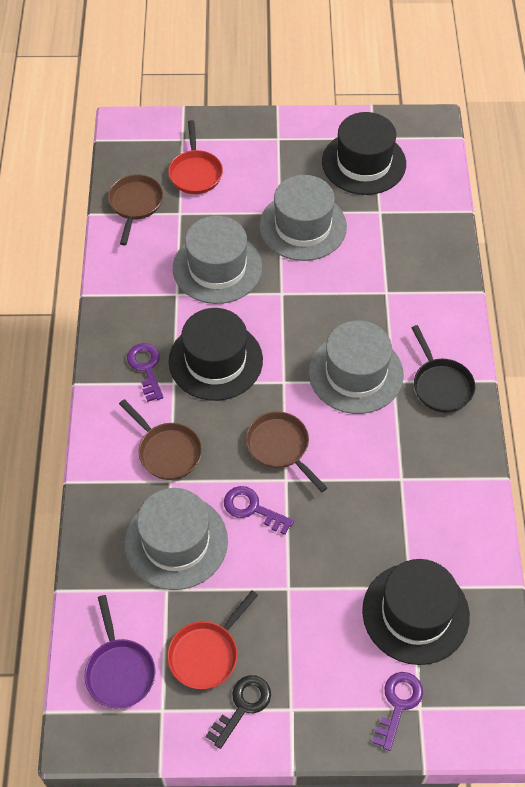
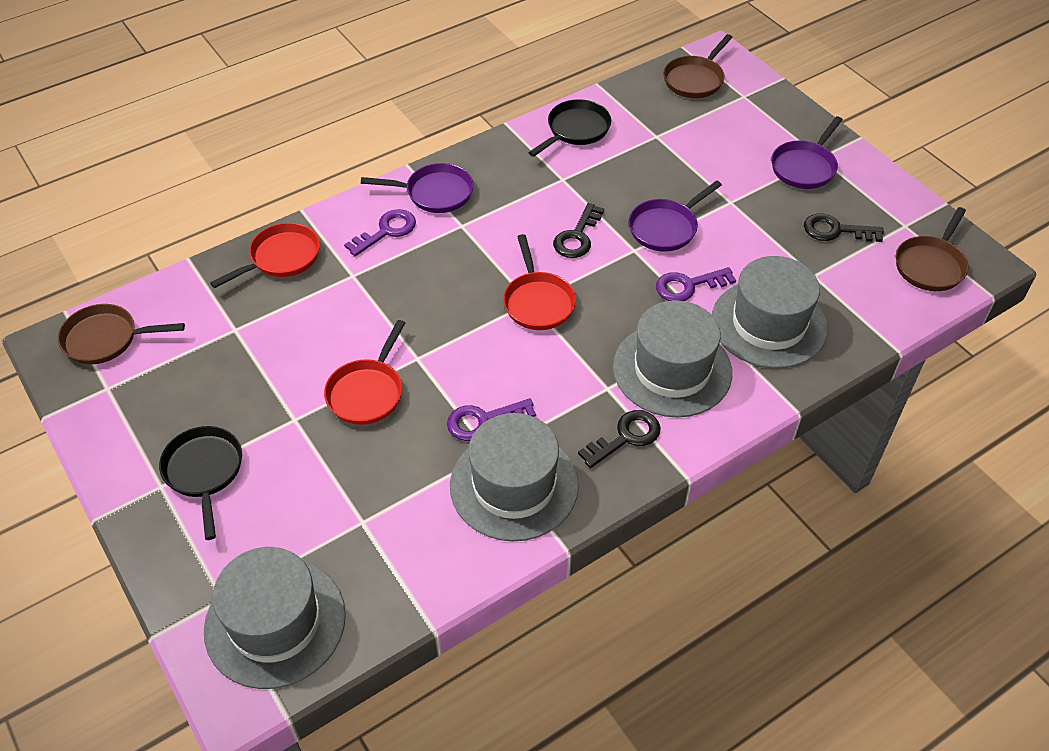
black hat: 3 -> 0
black key: 1 -> 3
black pan: 1 -> 2
purple pan: 1 -> 3
red pan: 2 -> 3

